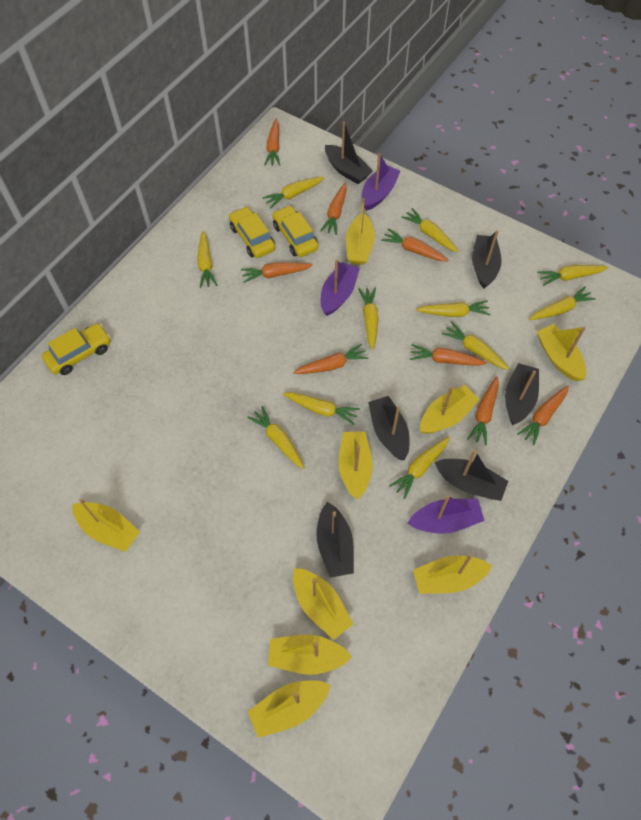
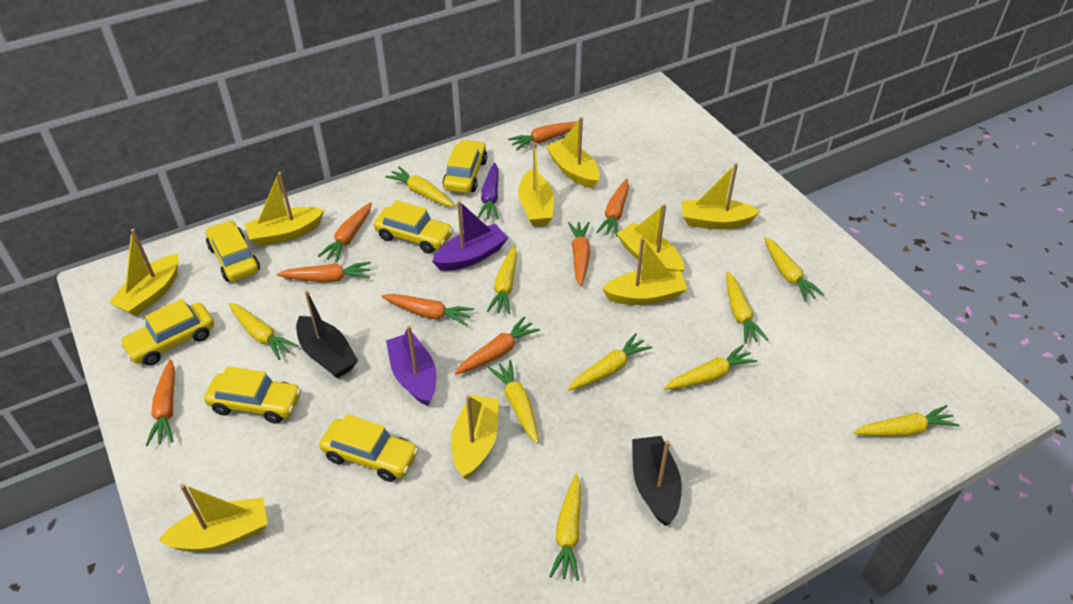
black boat: 6 -> 2
purple boat: 3 -> 2
purple carrot: 0 -> 1
yellow car: 3 -> 6
yellow carrot: 11 -> 10

